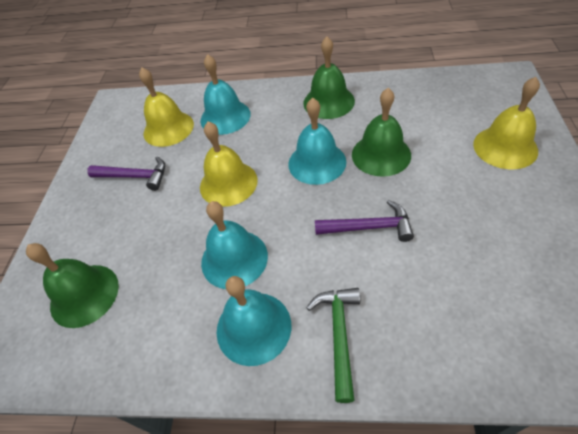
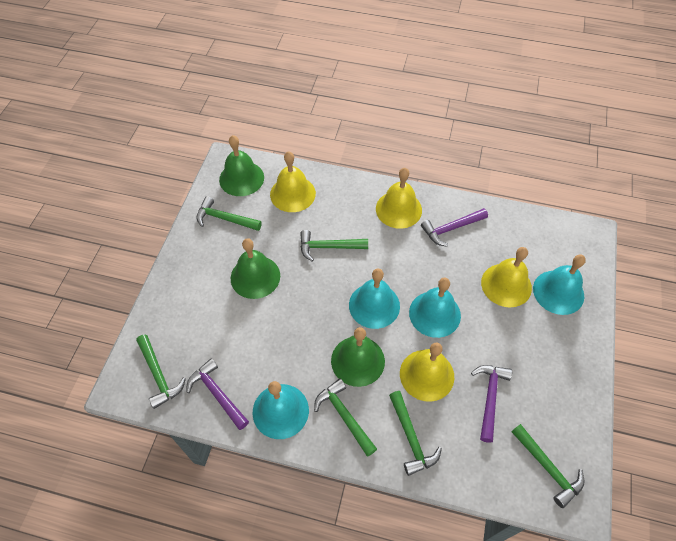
green hammer: 1 -> 6
purple hammer: 2 -> 3
yellow bell: 3 -> 4

